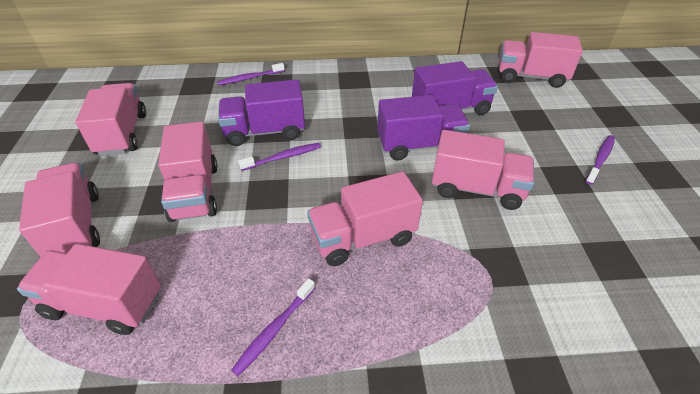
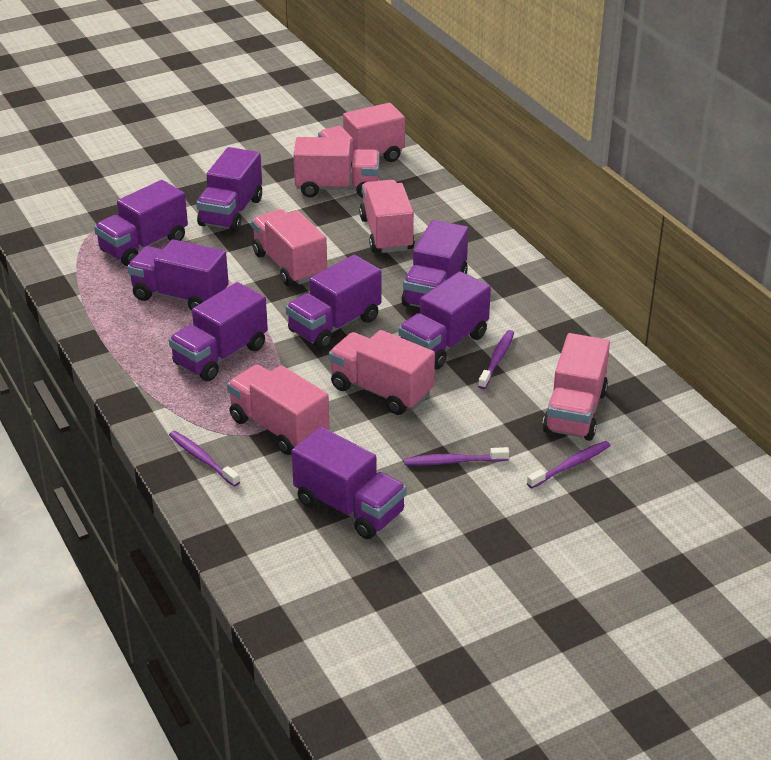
purple truck: 3 -> 8

